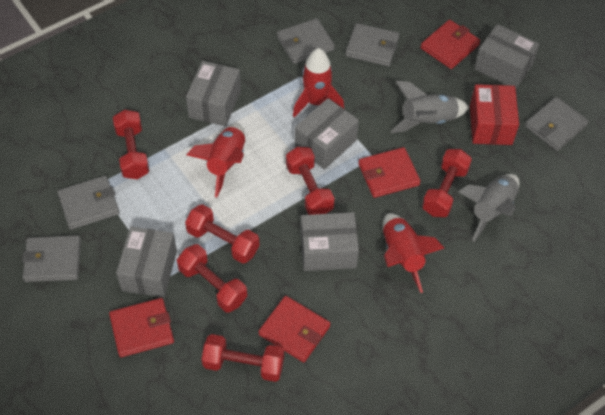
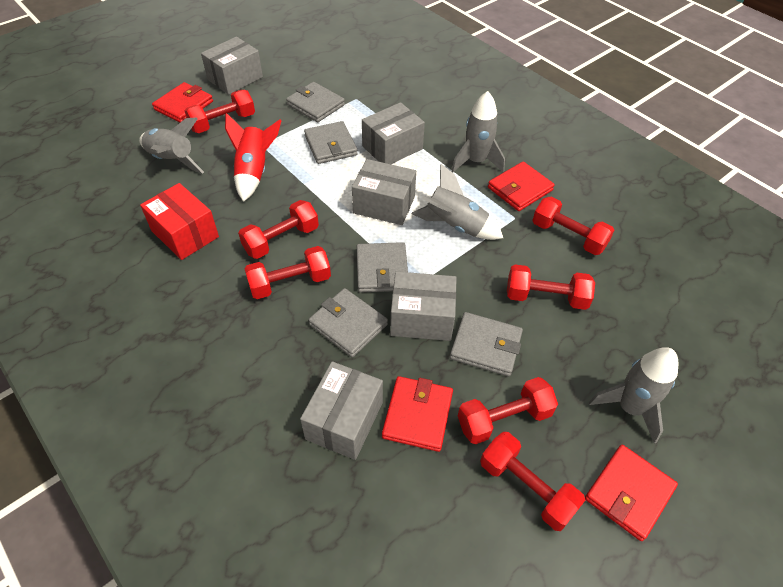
grey rocket: 2 -> 4
red dumbbell: 6 -> 7
red rocket: 3 -> 1

